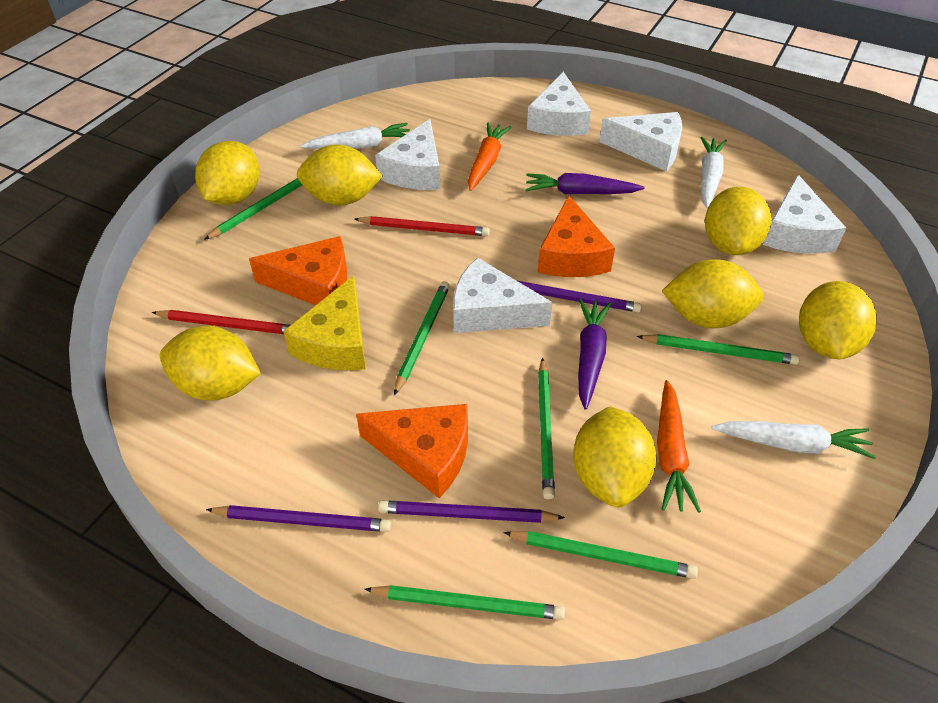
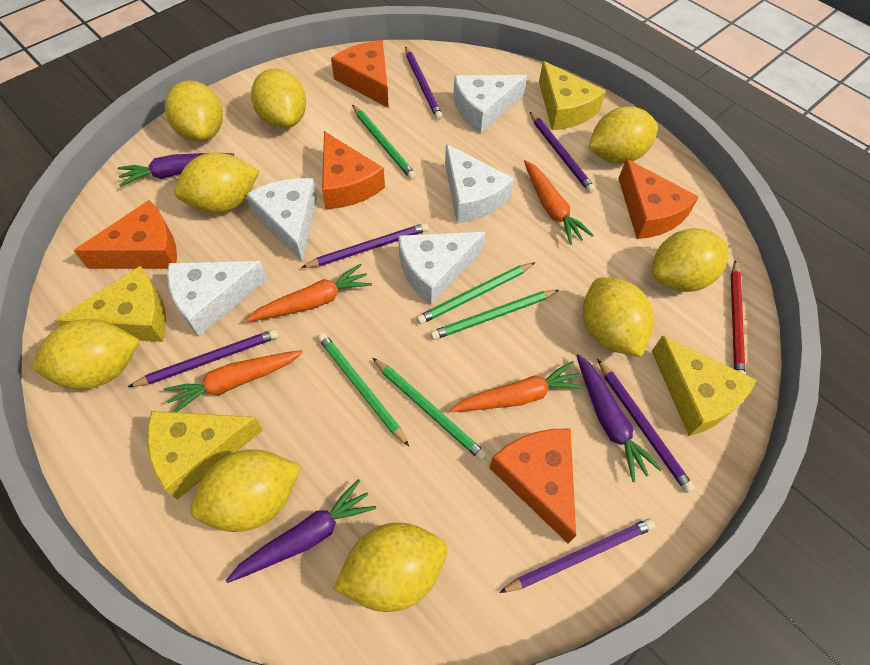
green pencil: 6 -> 5
orange carrot: 2 -> 4
orange cheese: 3 -> 5
purple carrot: 2 -> 3
purple pencil: 3 -> 6
red pencil: 2 -> 1
white carrot: 3 -> 0
yellow cheese: 1 -> 4
yellow lemon: 7 -> 9

